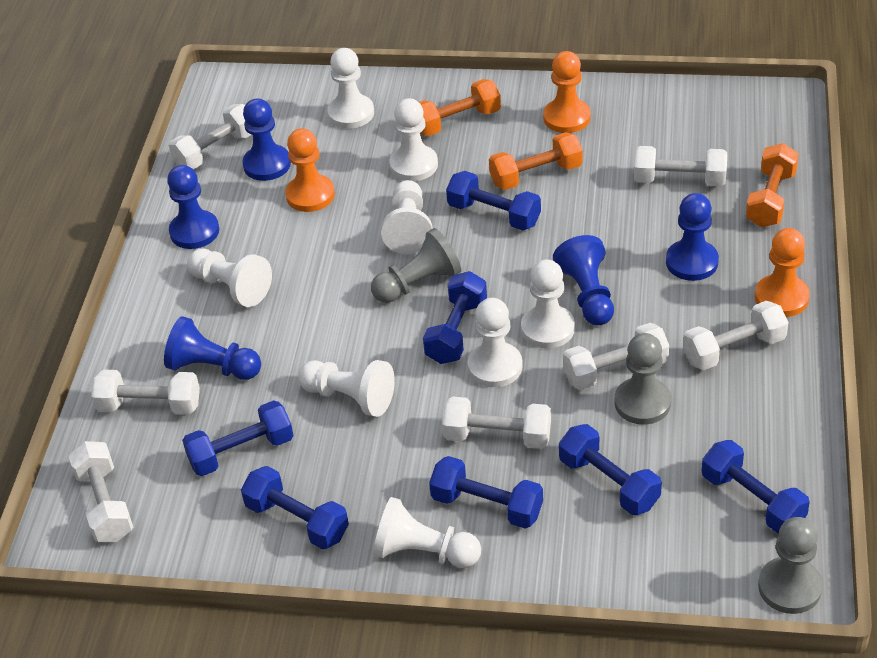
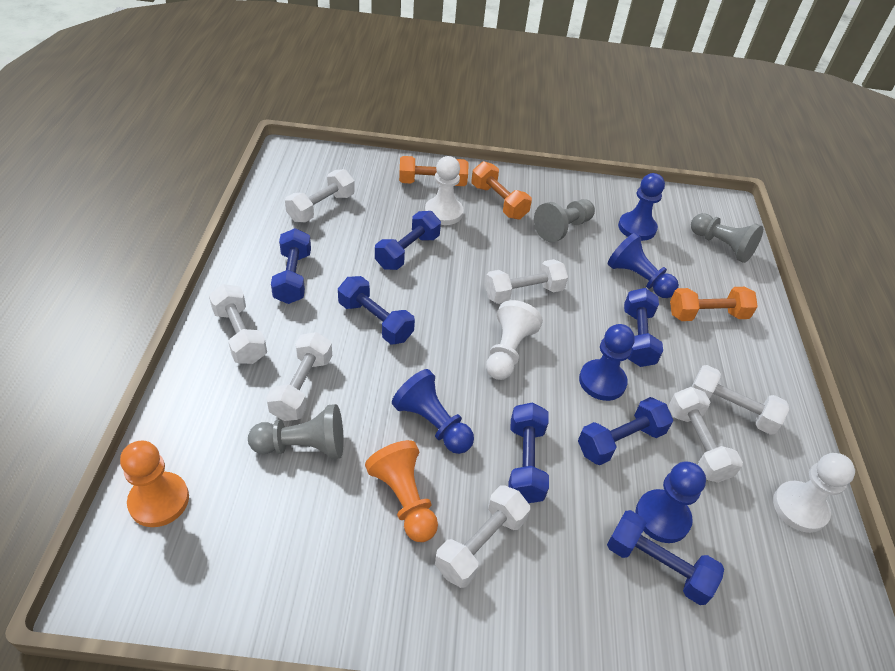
orange pawn: 3 -> 2
white pawn: 8 -> 3

